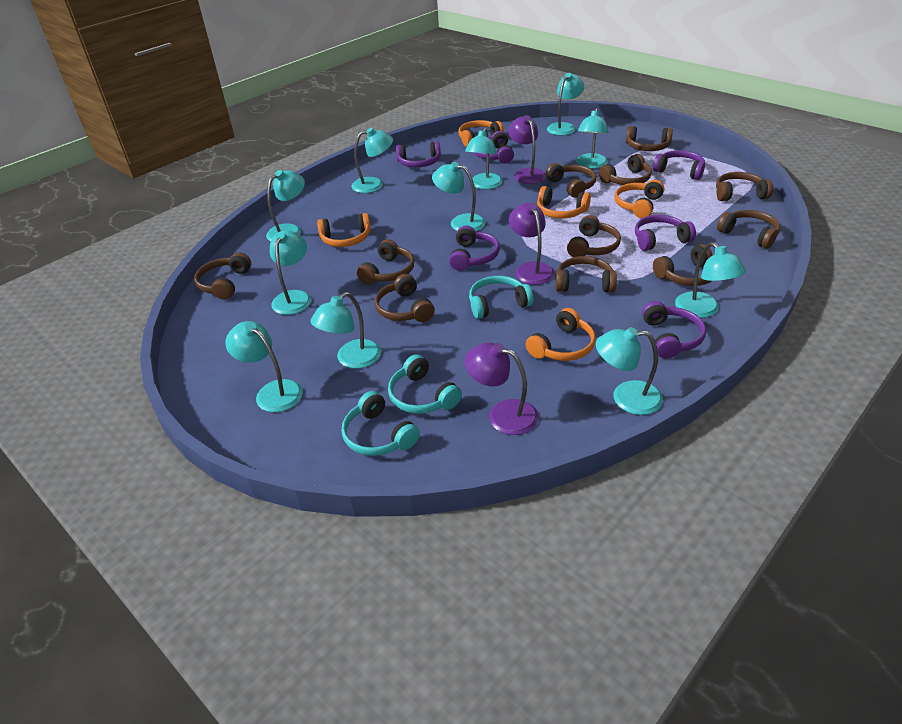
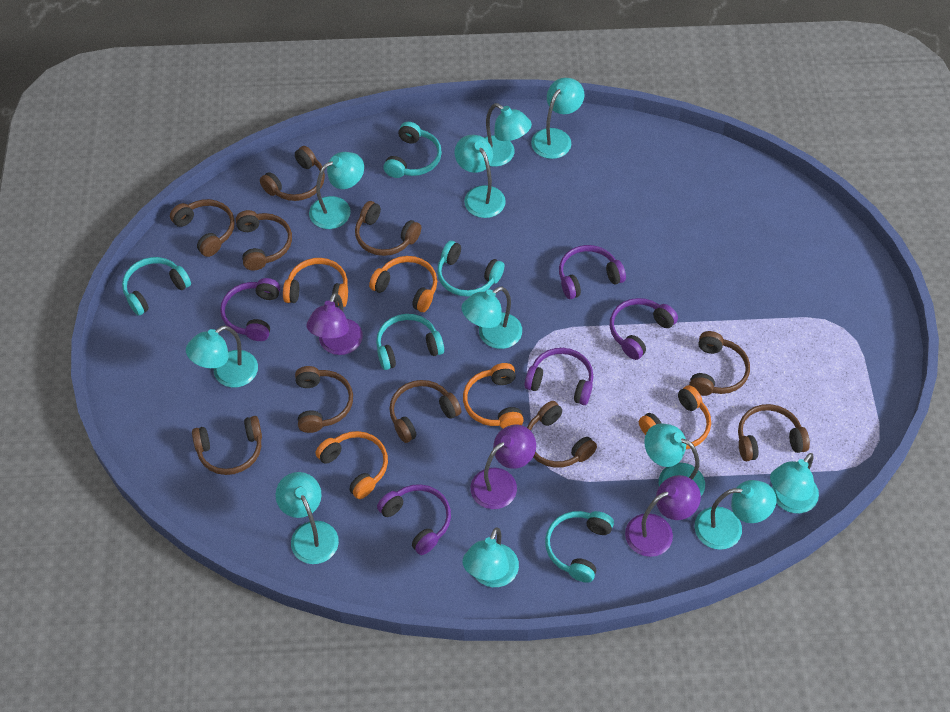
brown headphones: 11 -> 10
purple headphones: 6 -> 5
turquoise headphones: 3 -> 5

